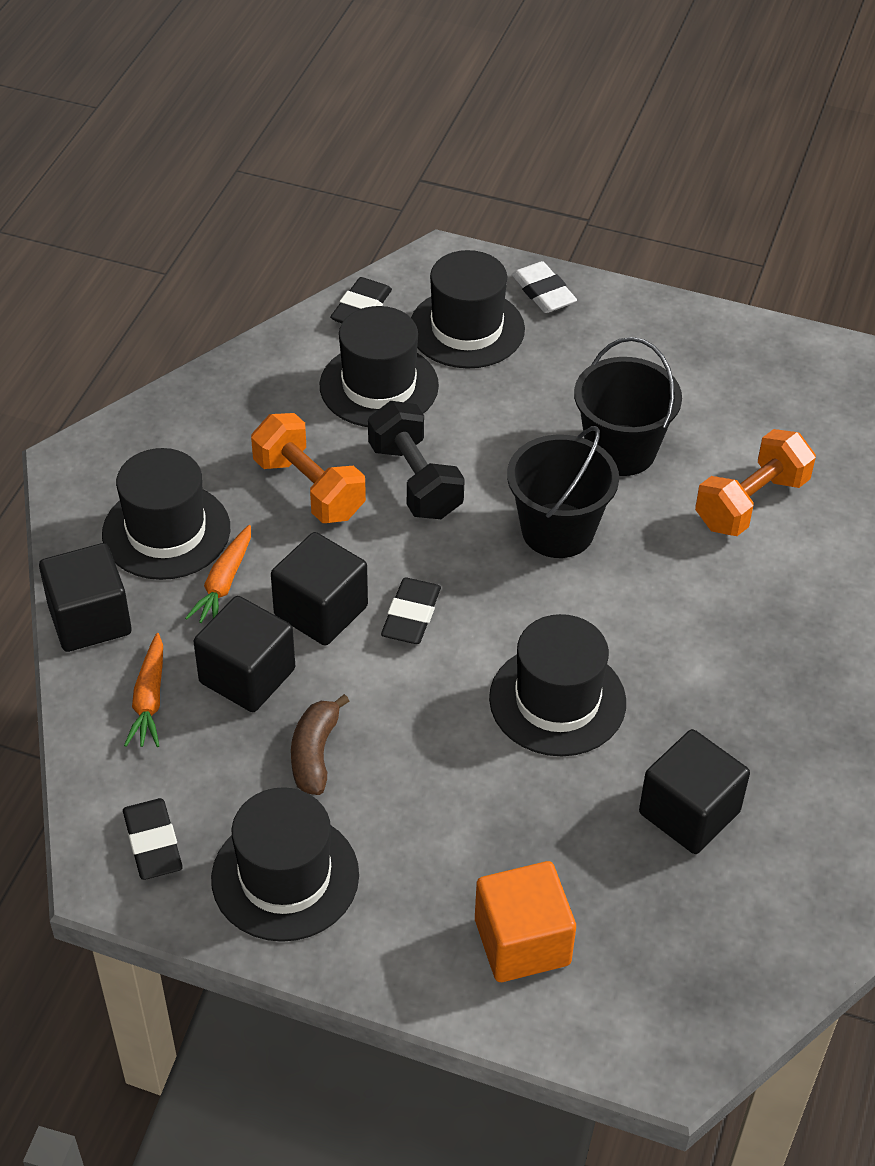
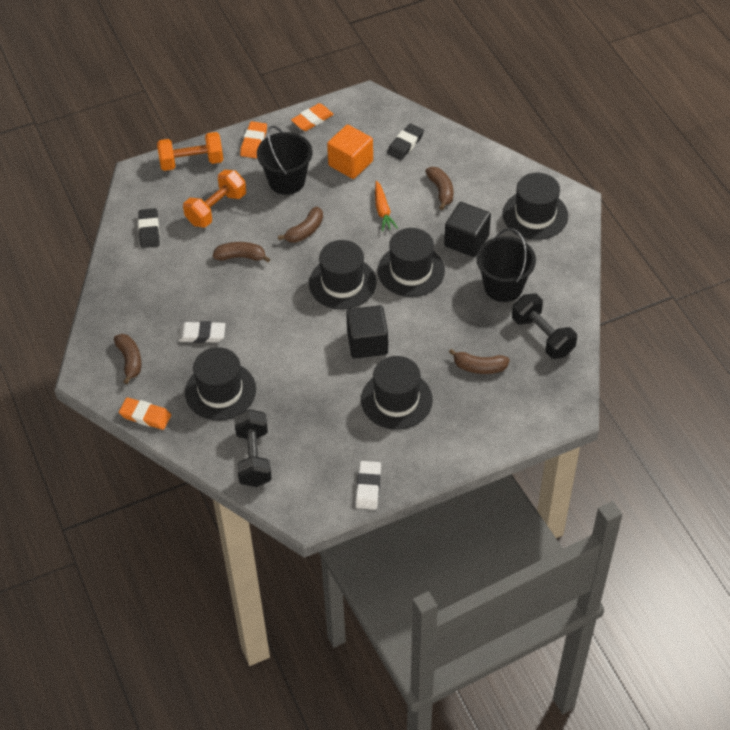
black cube: 4 -> 2
black dumbbell: 1 -> 2
black eraser: 3 -> 2
brown banana: 1 -> 5
orange carrot: 2 -> 1
orange eraser: 0 -> 3
white eraser: 1 -> 2

